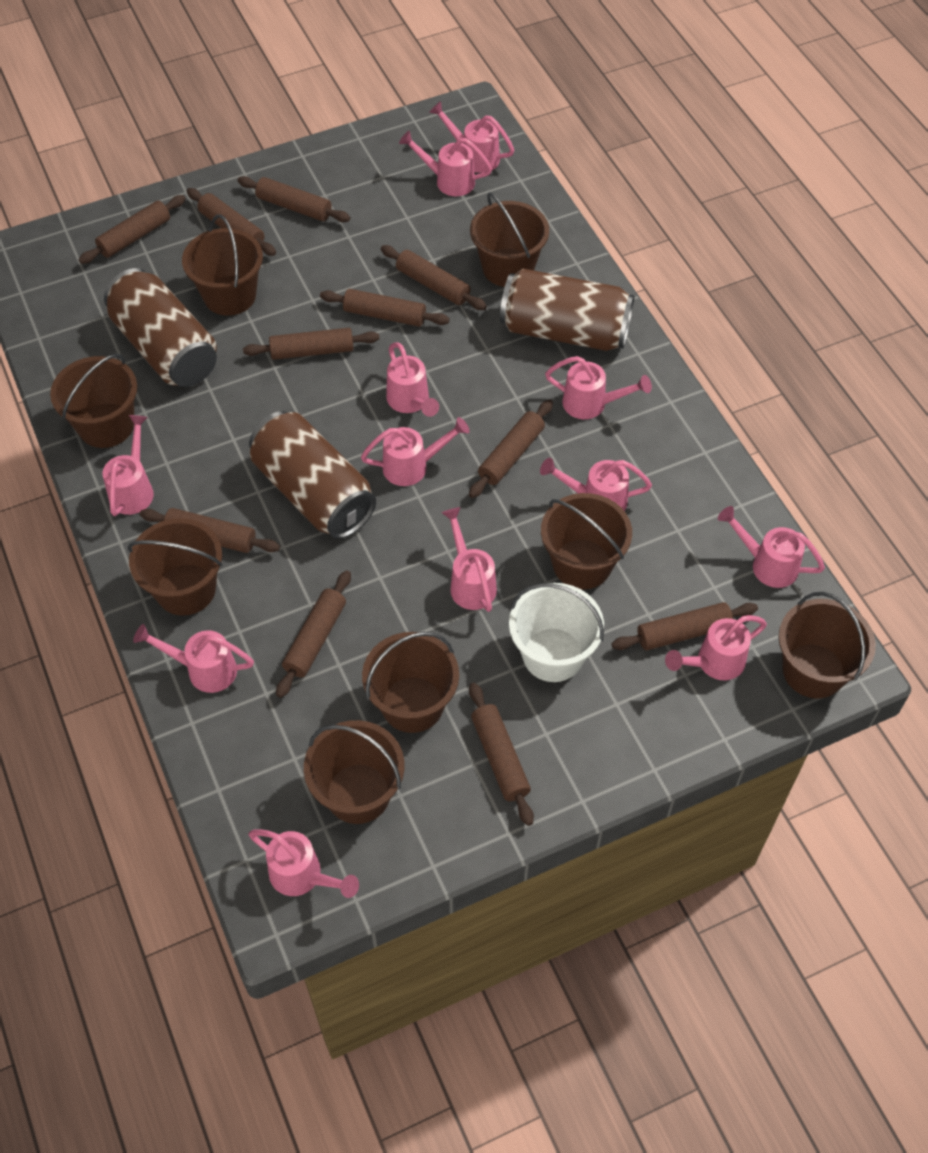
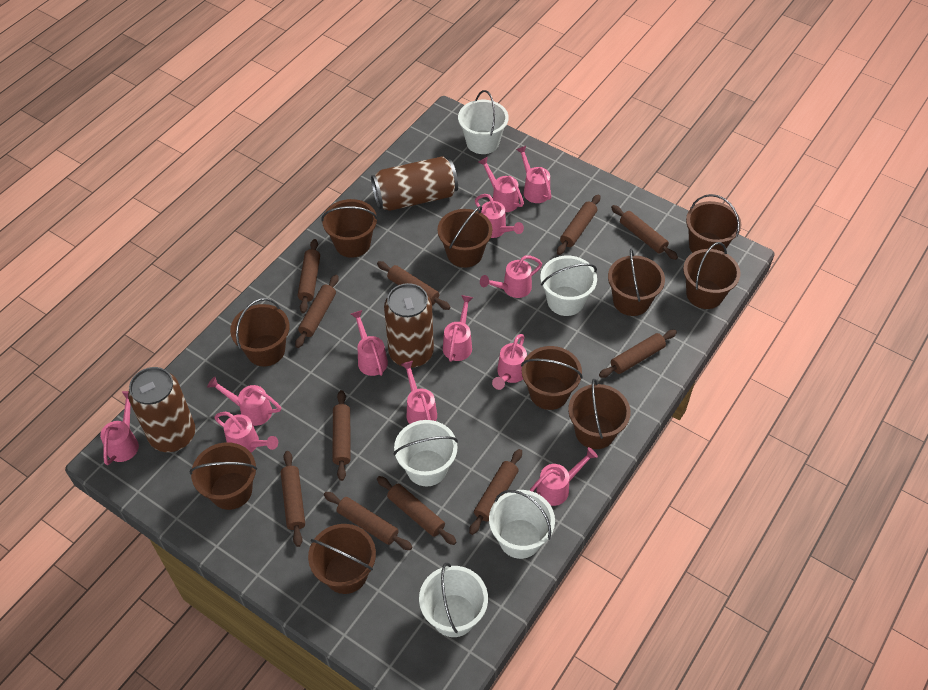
brown bucket: 8 -> 10
white bucket: 1 -> 5

